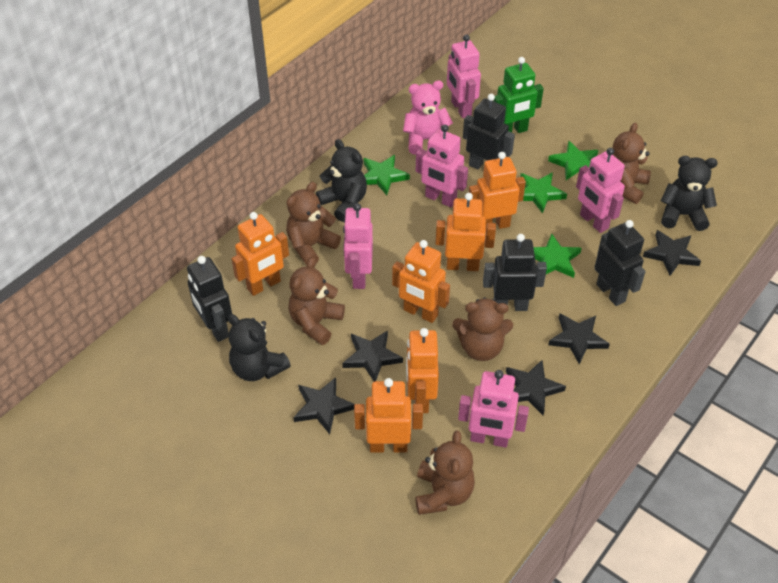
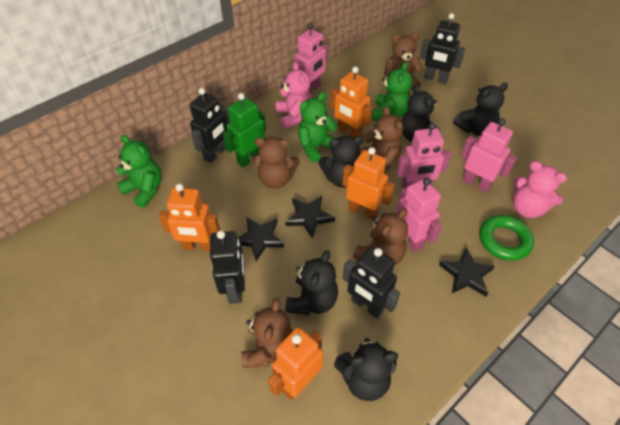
black star: 5 -> 3
black teddy bear: 3 -> 5
green ring: 0 -> 1
green star: 4 -> 0
green teddy bear: 0 -> 3
orange robot: 6 -> 4
pink robot: 5 -> 4
pink teddy bear: 1 -> 2

